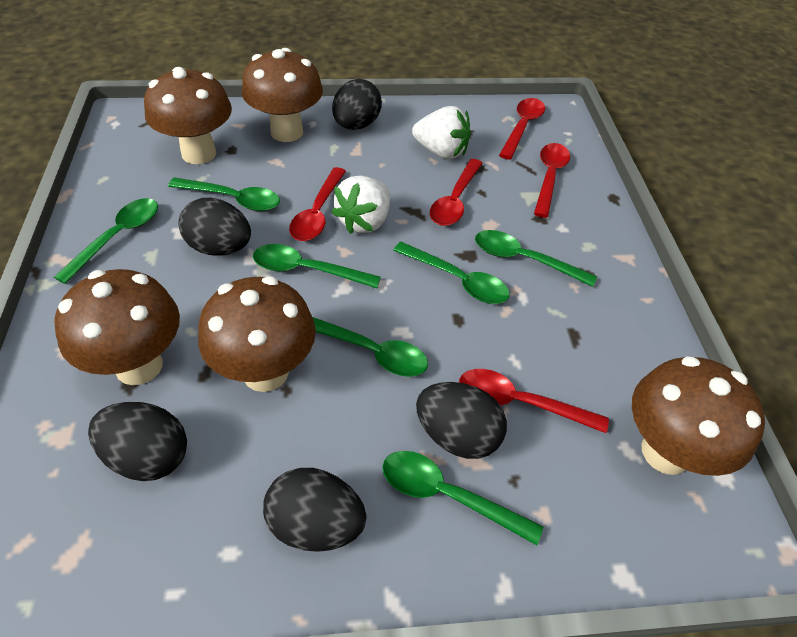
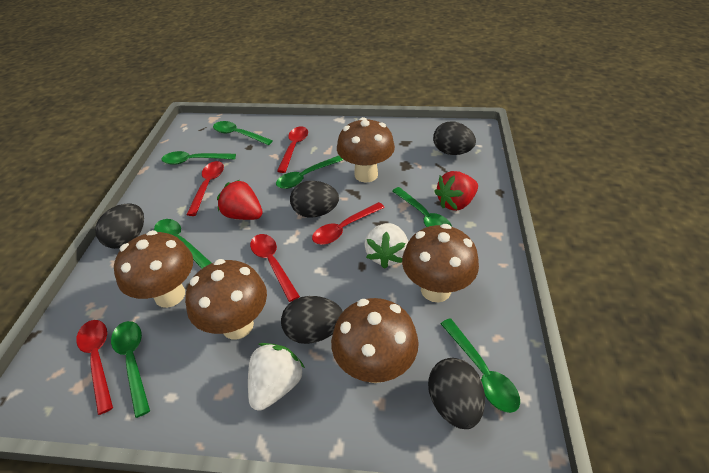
red strawberry: 0 -> 2

